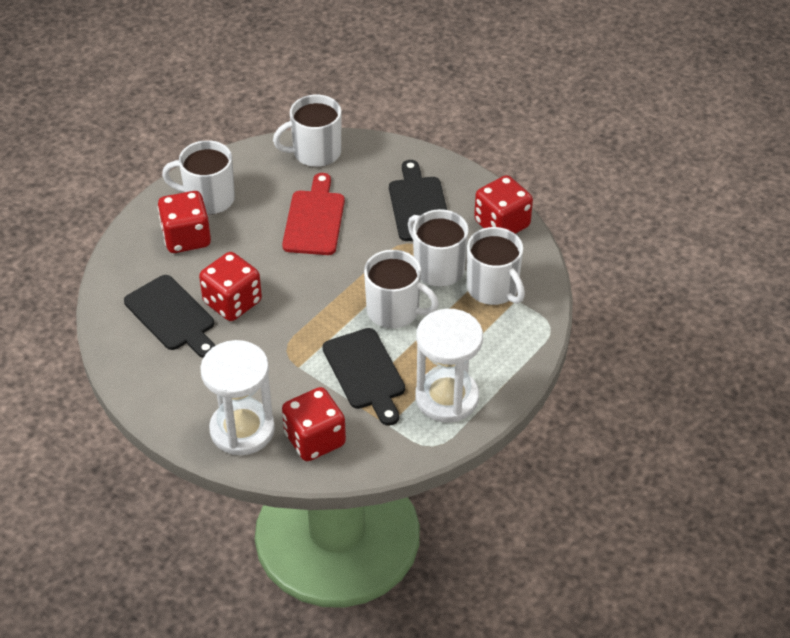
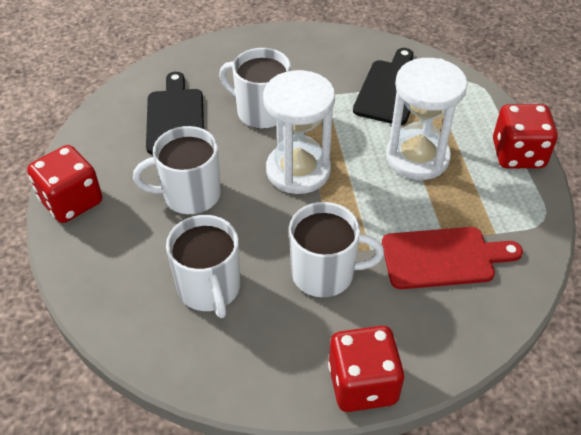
black cutting board: 3 -> 2
red dice: 4 -> 3
white mug: 5 -> 4

